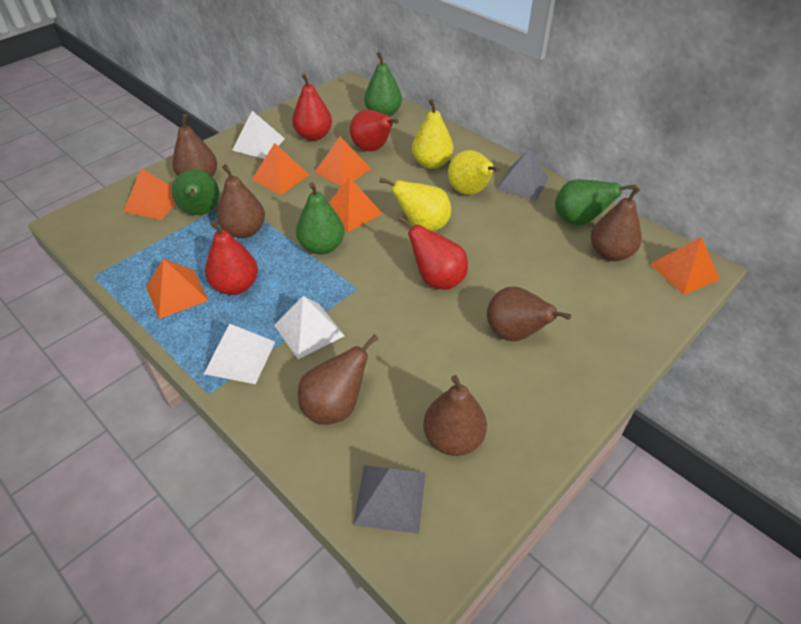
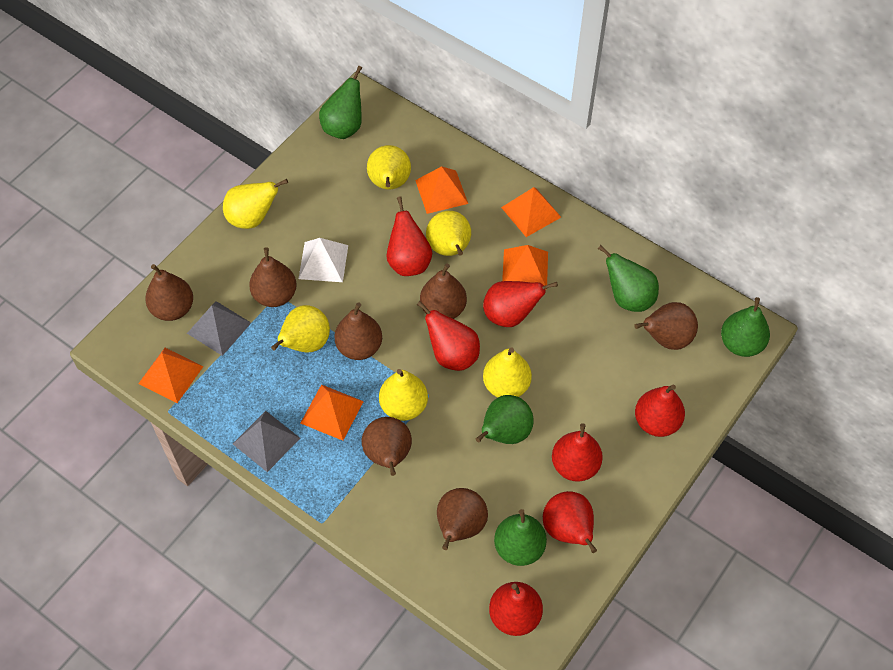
brown pear: 6 -> 7
green pear: 4 -> 5
orange pyramid: 6 -> 5
red pear: 4 -> 7
white pyramid: 3 -> 1
yellow pear: 3 -> 6

